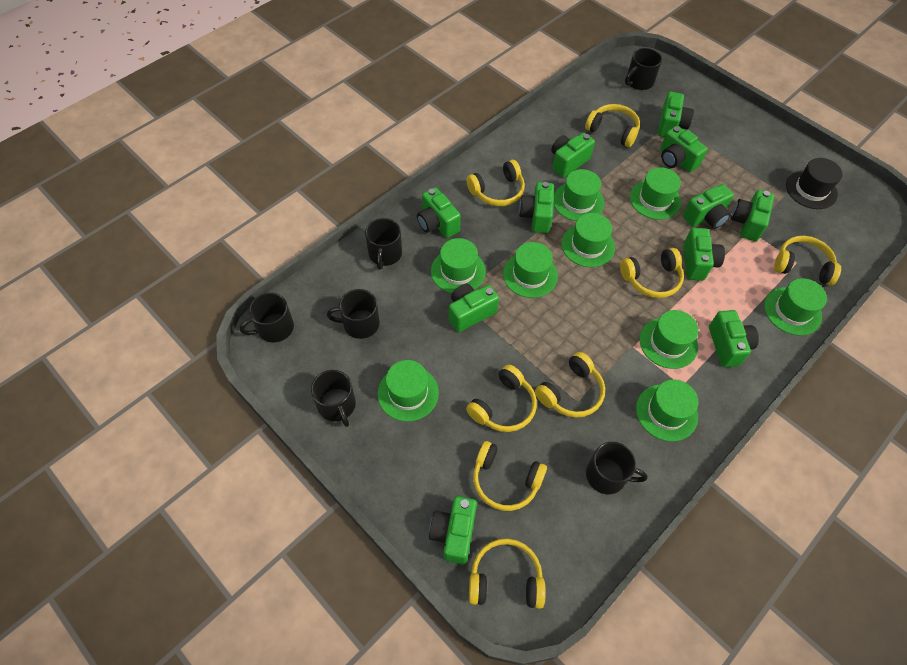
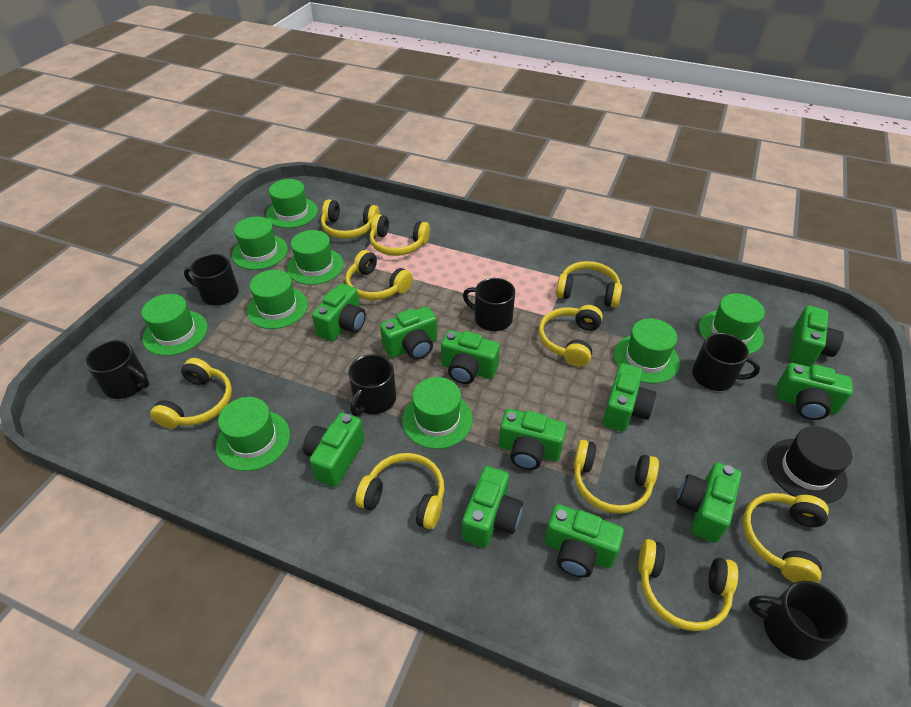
yellow headphones: 8 -> 10

